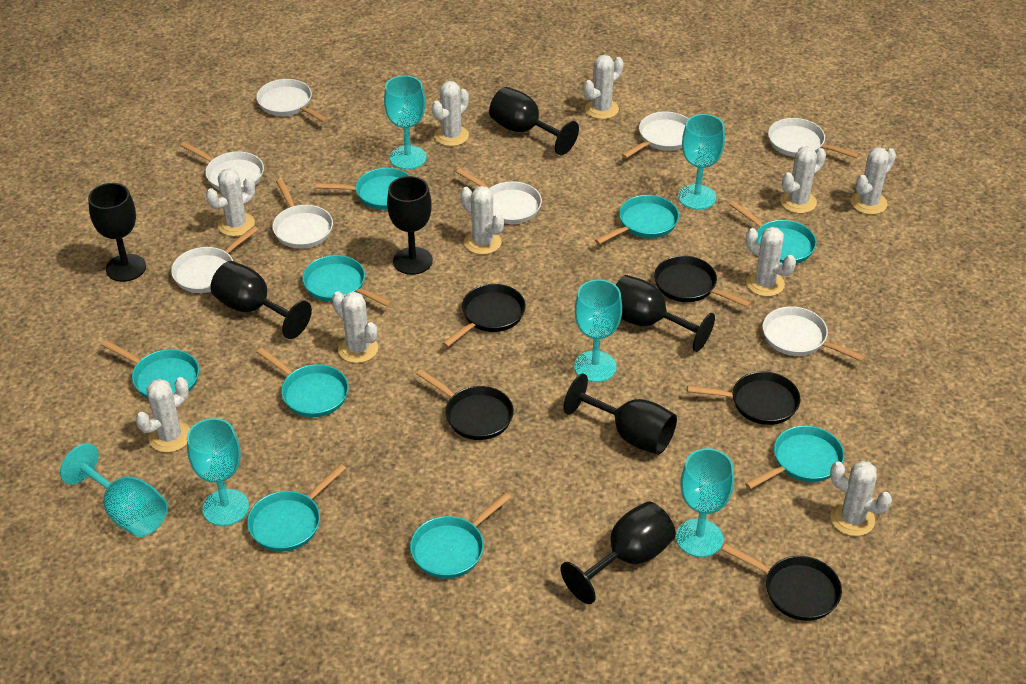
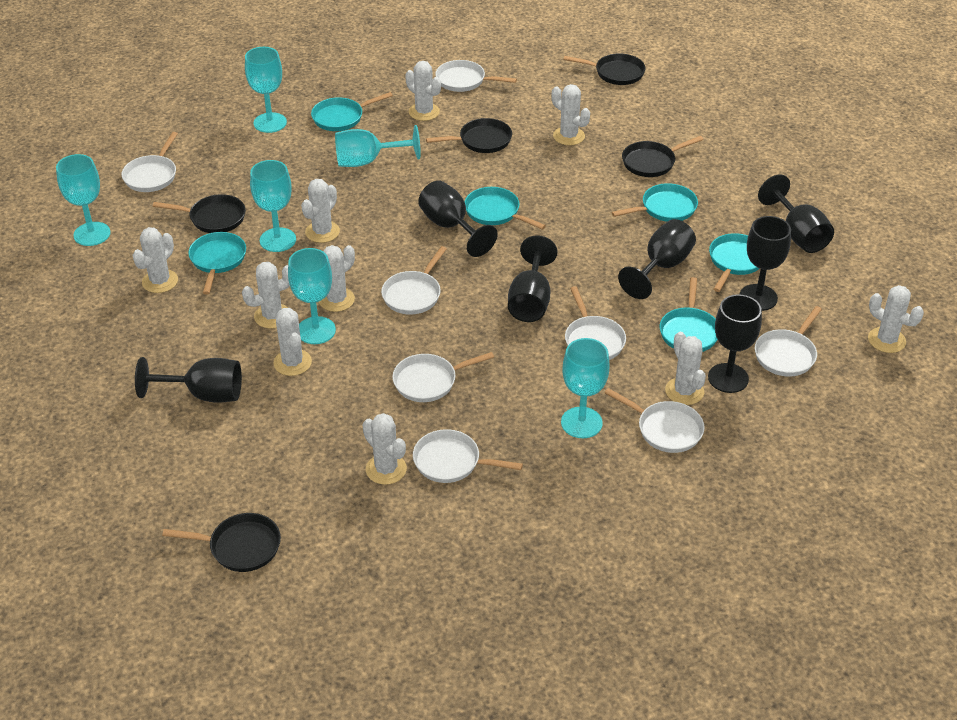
turquoise pan: 9 -> 6

